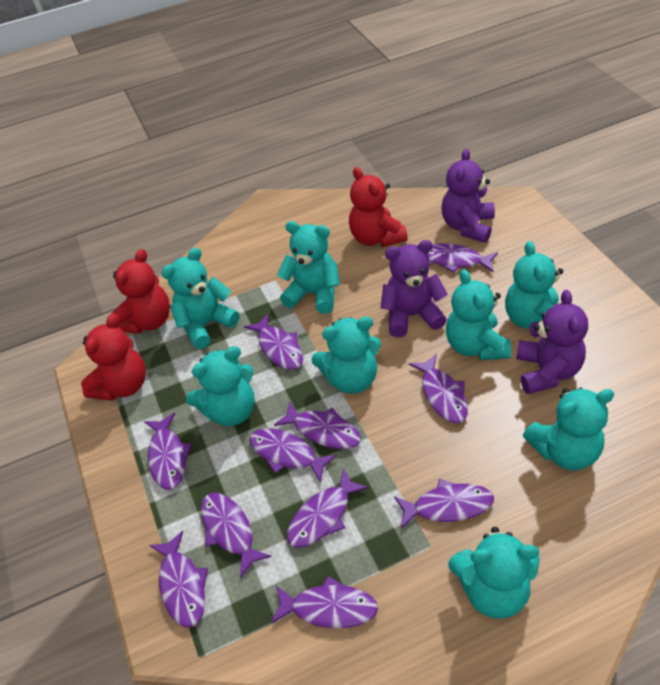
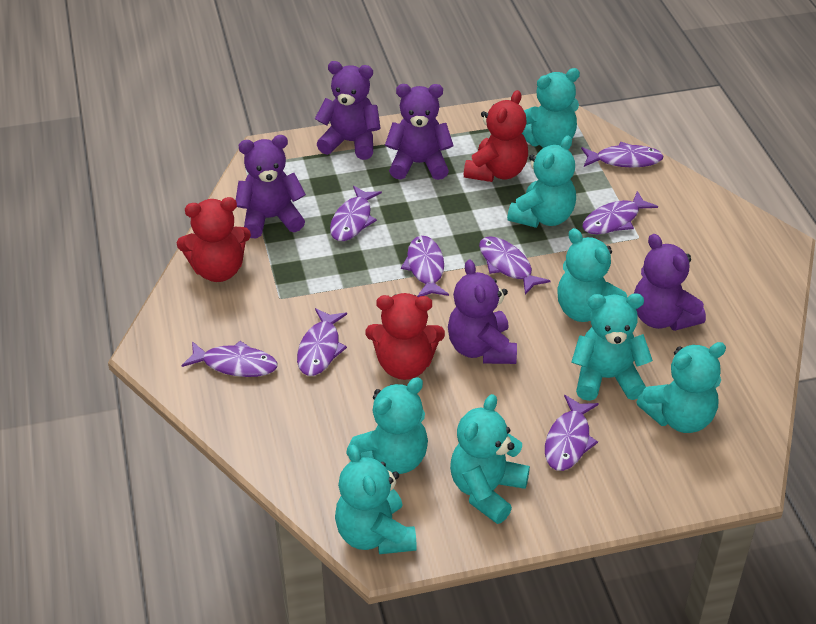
purple fish: 11 -> 8
purple teddy bear: 3 -> 5

